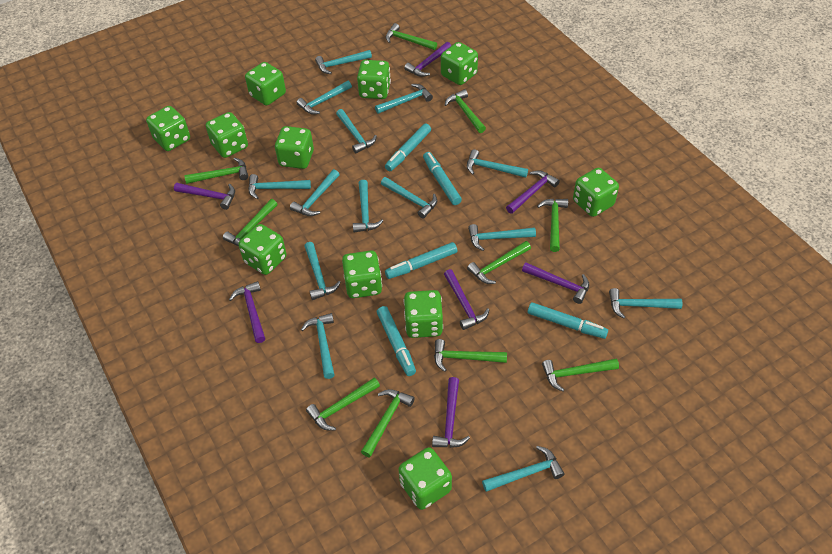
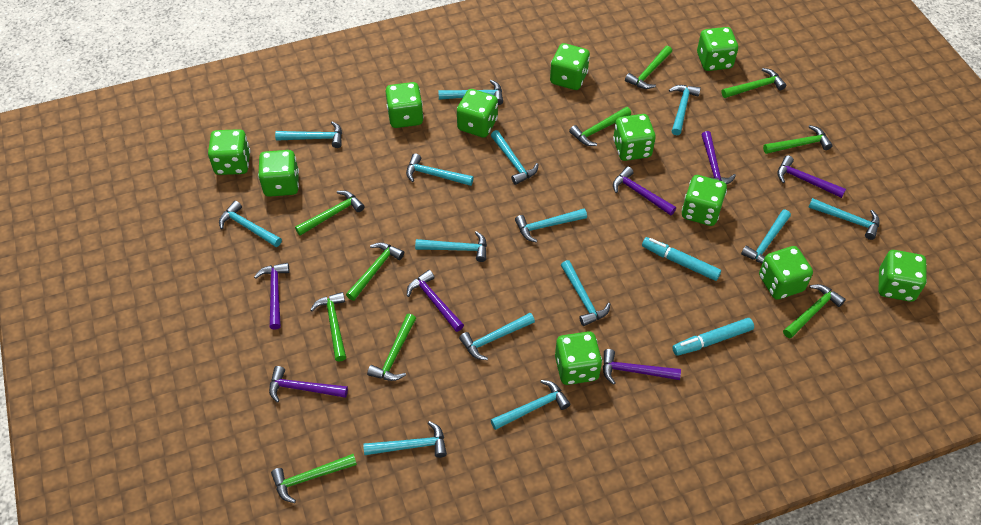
turquoise marker: 5 -> 2

